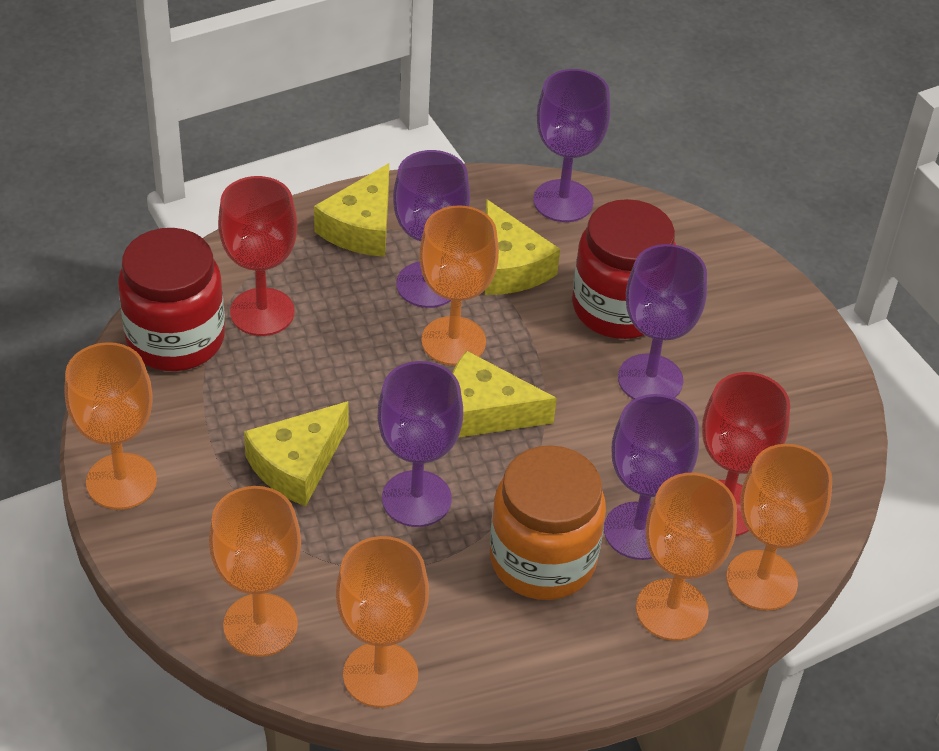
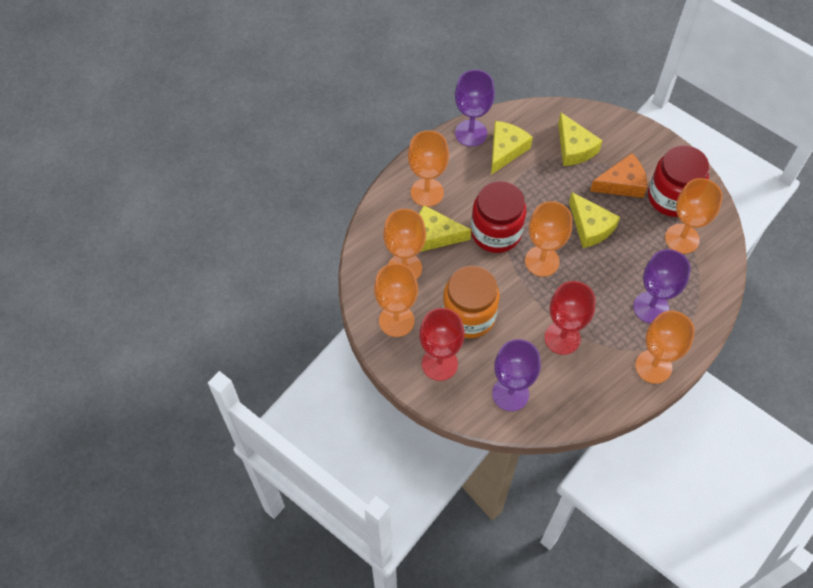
orange cheese: 0 -> 1
purple goblet: 5 -> 3

